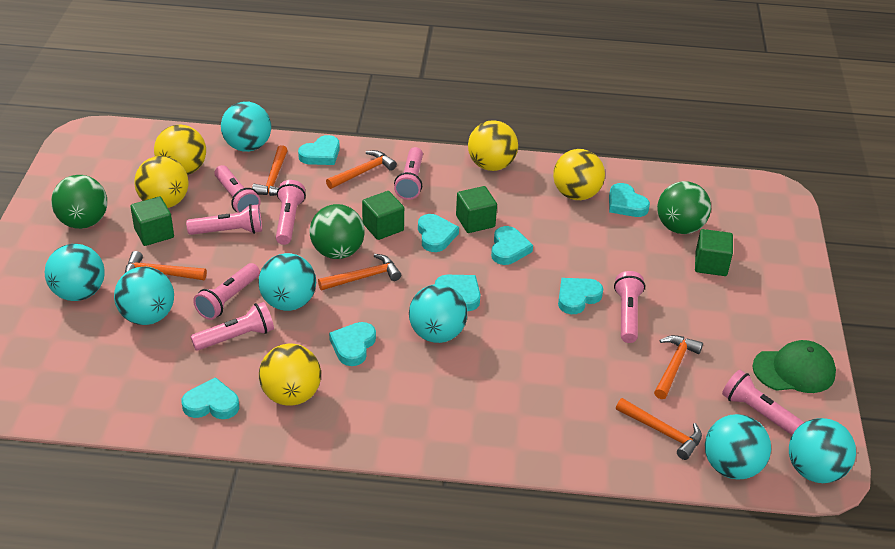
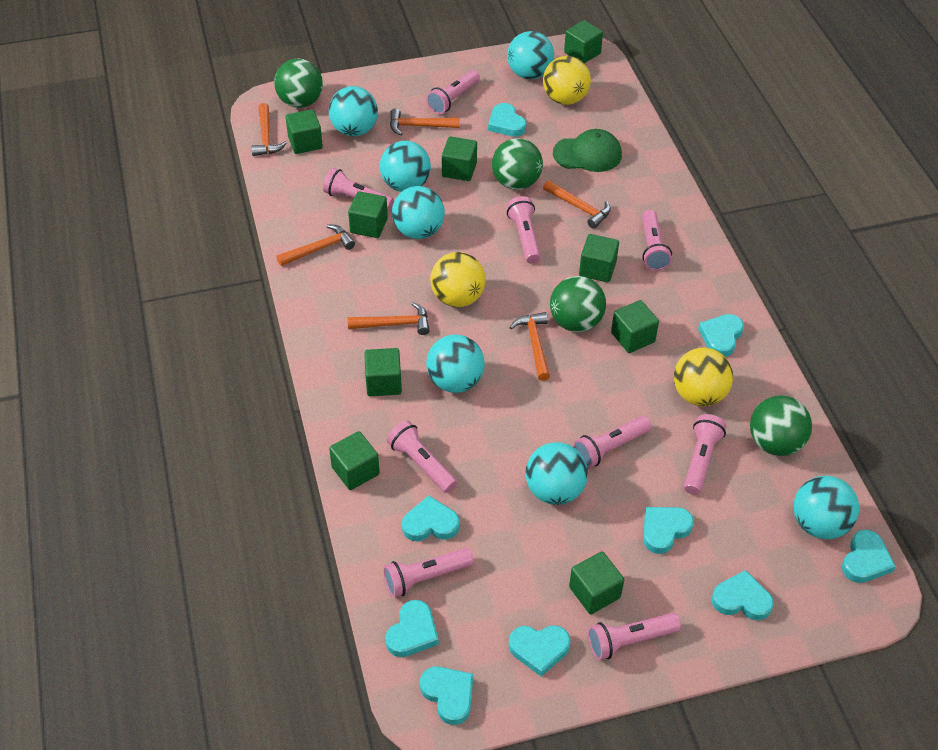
green ball: 3 -> 4
green cube: 4 -> 9
pink flashlight: 8 -> 9
turquoise heart: 8 -> 9
yellow ball: 5 -> 3

